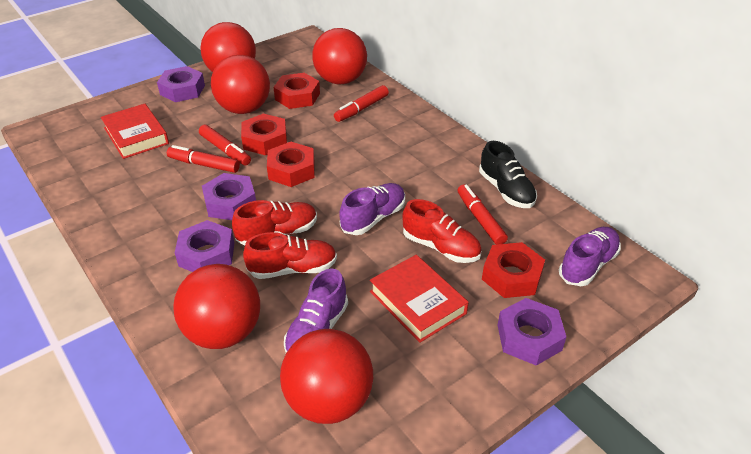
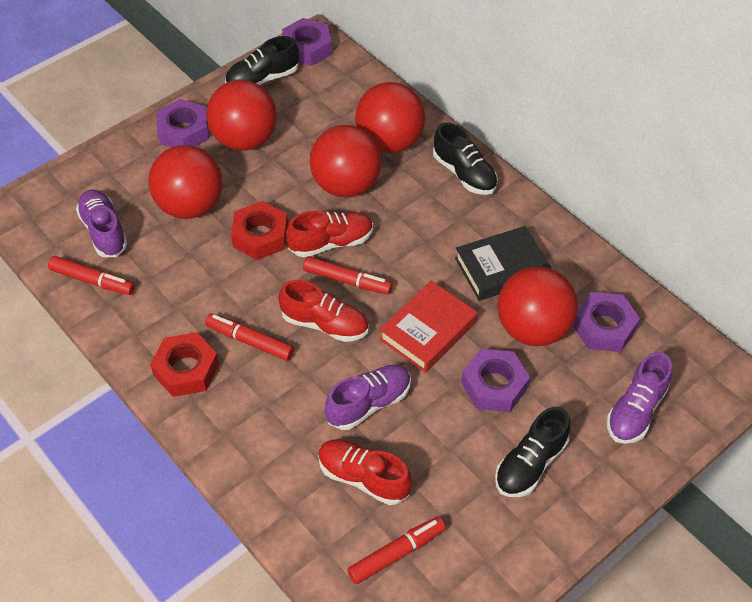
black book: 0 -> 1
black shoe: 1 -> 3
red book: 2 -> 1
red nut: 4 -> 2

